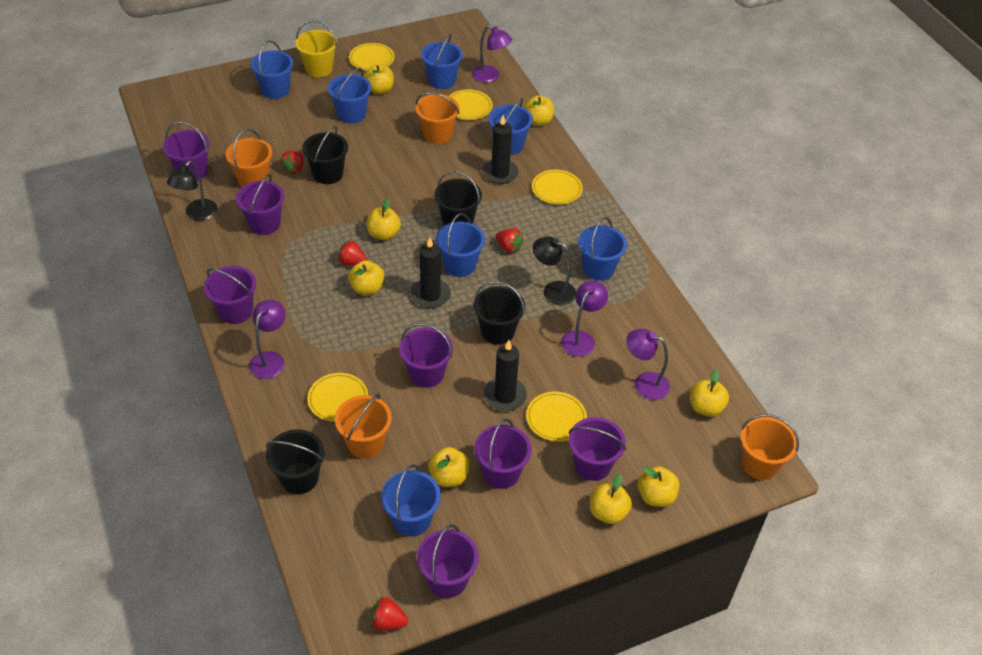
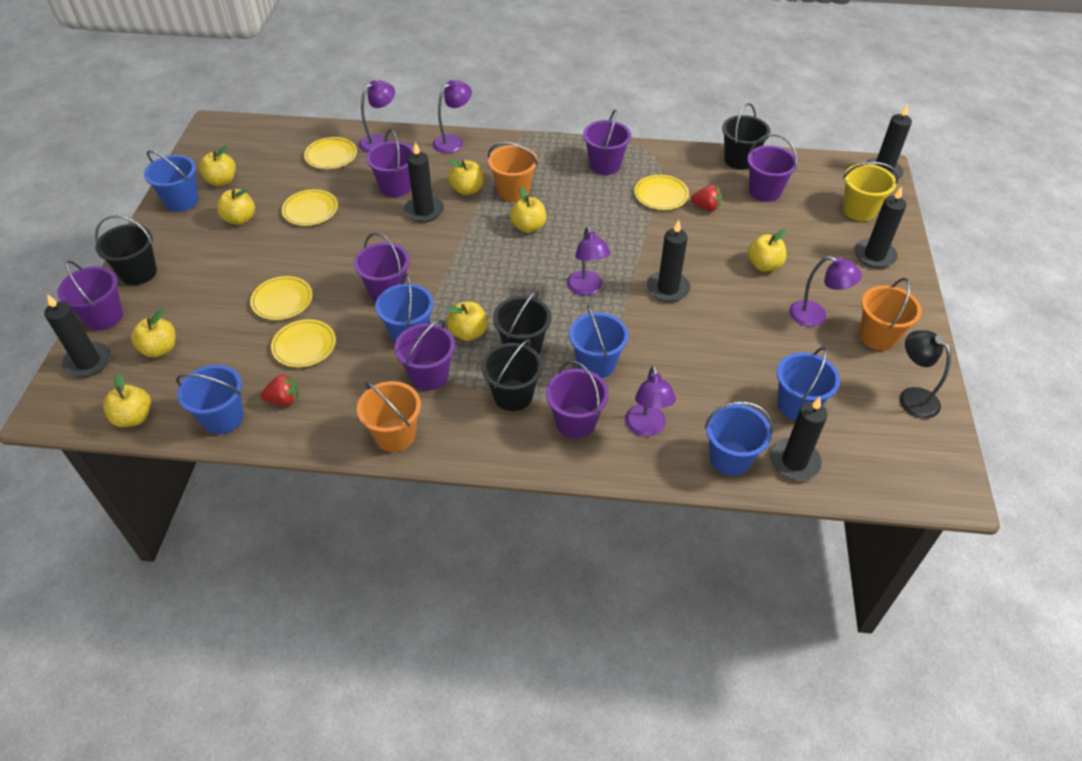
black candle: 3 -> 6
black lamp: 2 -> 1
blue bucket: 7 -> 6
orange bucket: 4 -> 3
purple lamp: 4 -> 5
red strawberry: 4 -> 2

